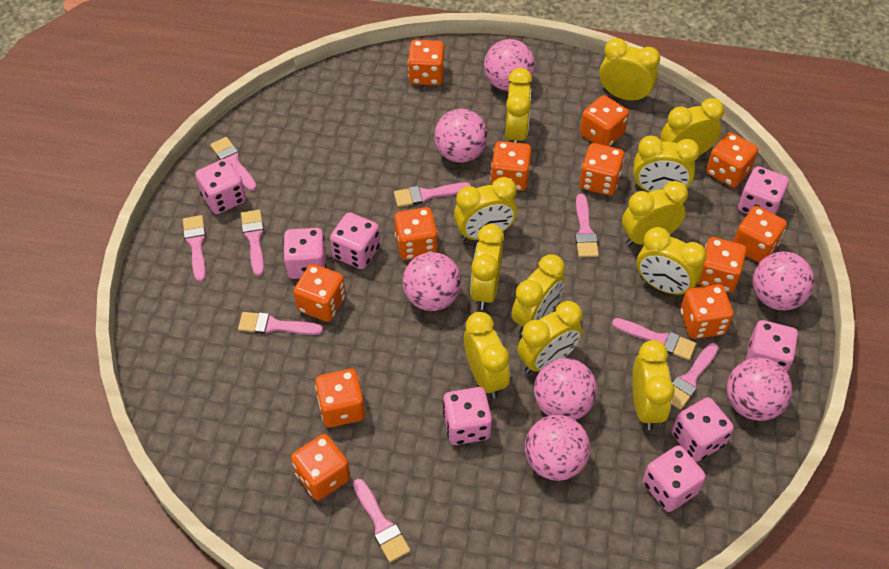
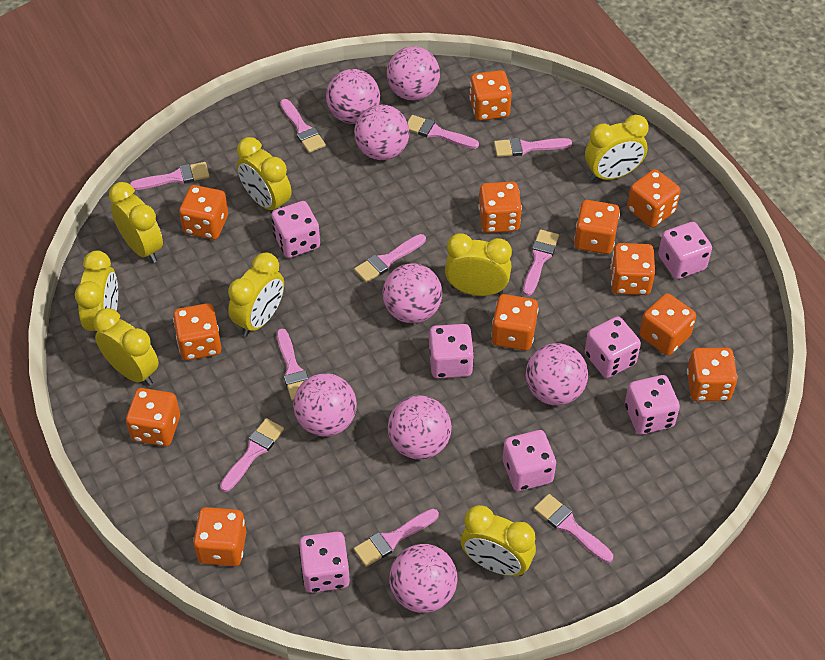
pink ball: 7 -> 8
pink brush: 9 -> 10
pink dice: 8 -> 7
yellow clock: 12 -> 8

